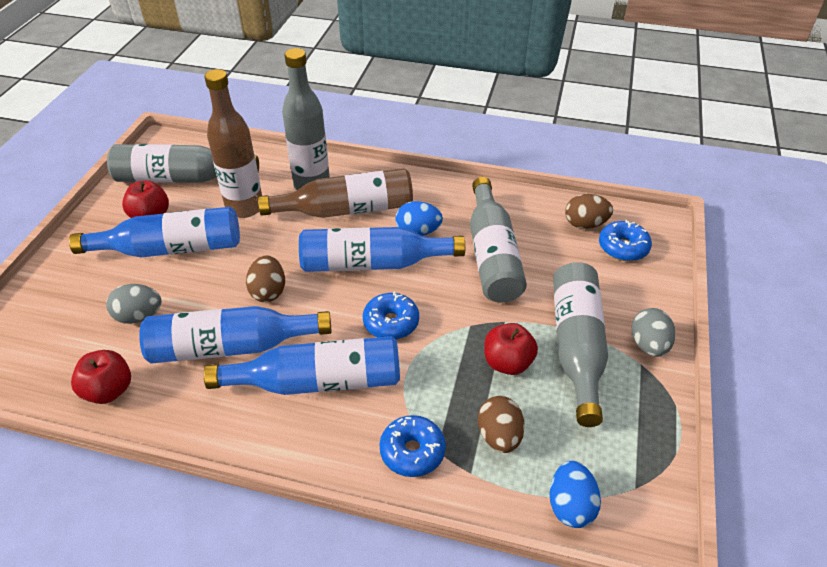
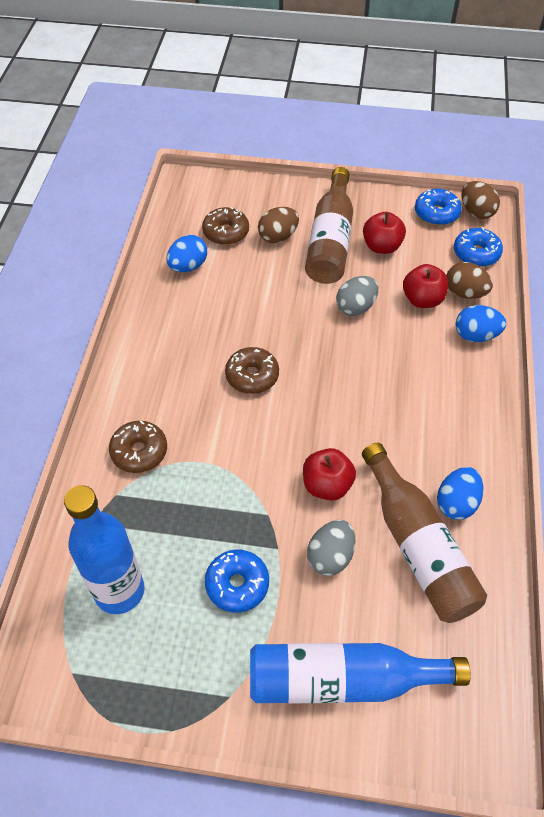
blue bottle: 4 -> 2
blue egg: 2 -> 3
brown donut: 0 -> 3
grey bottle: 4 -> 0

